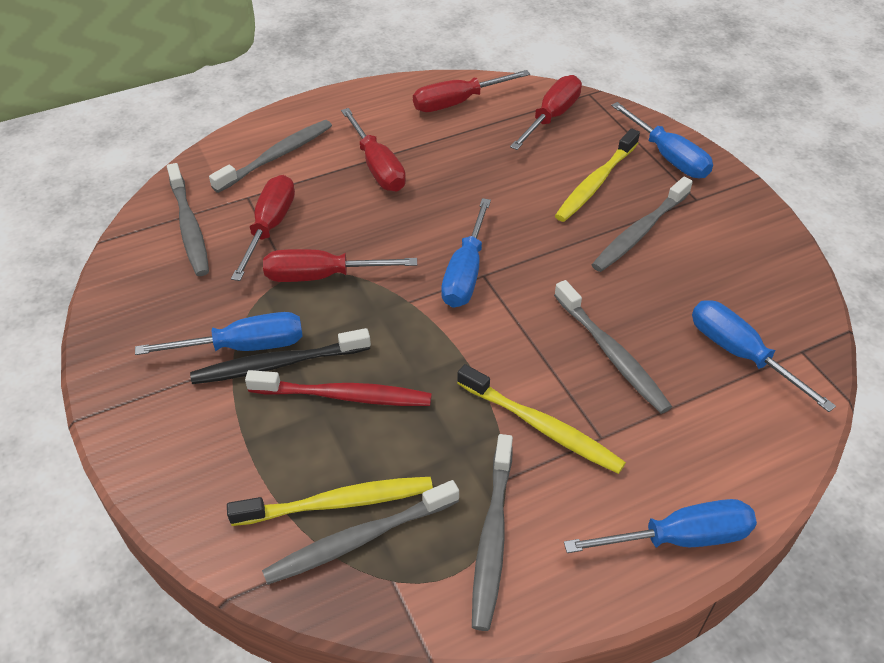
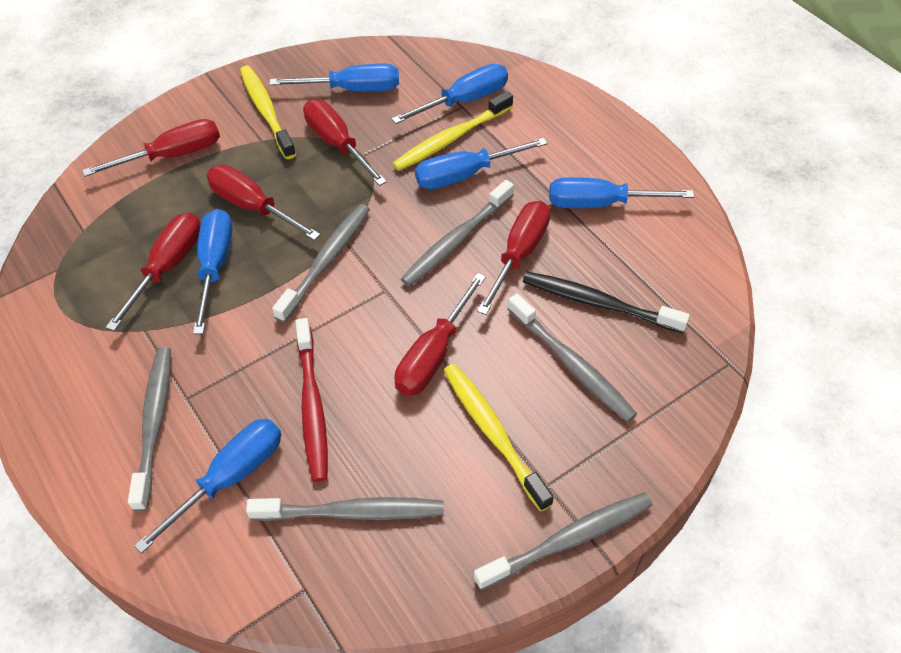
blue screwdriver: 5 -> 6
red screwdriver: 5 -> 6

